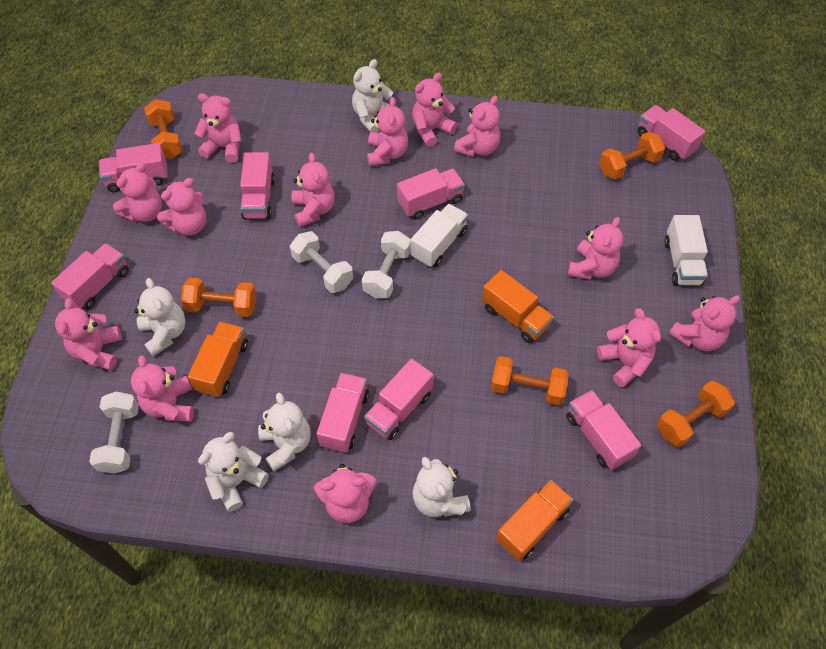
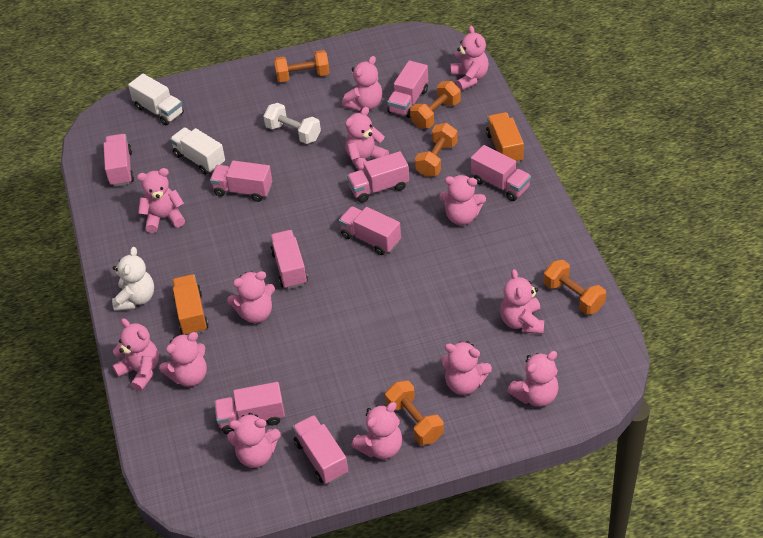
orange truck: 3 -> 2
pink truck: 8 -> 9
white dumbbell: 3 -> 1
white teddy bear: 5 -> 1

